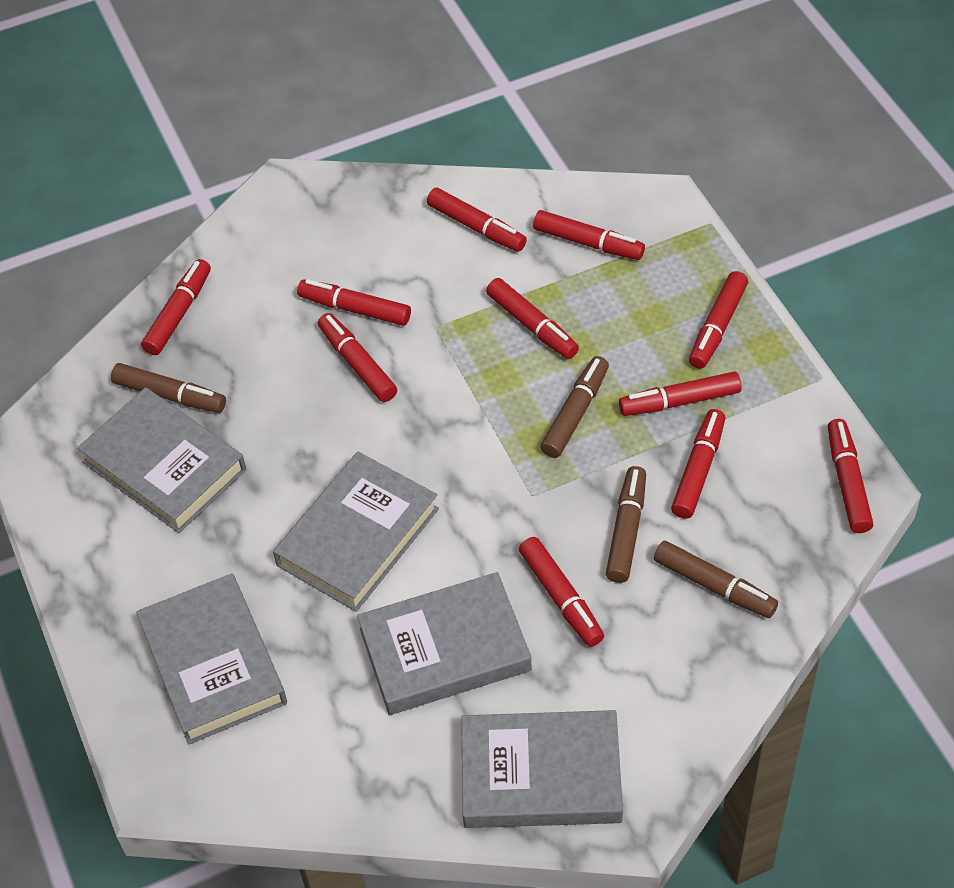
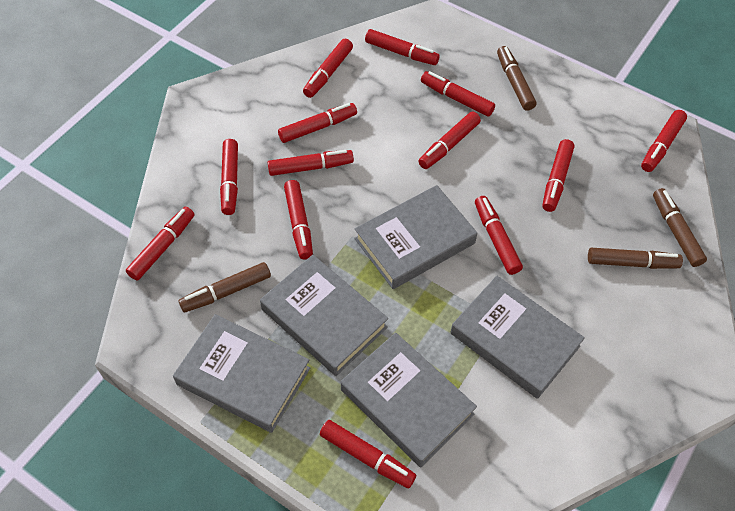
red marker: 11 -> 13

